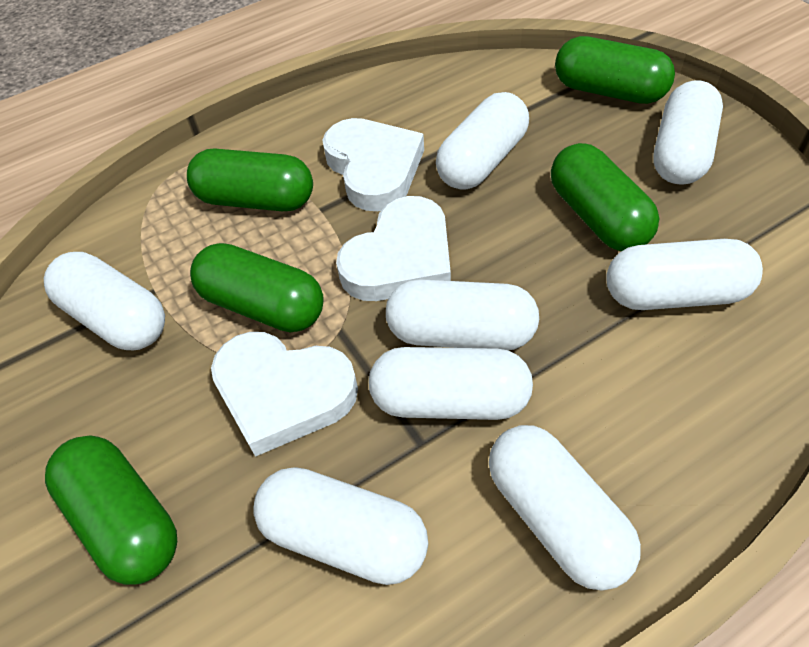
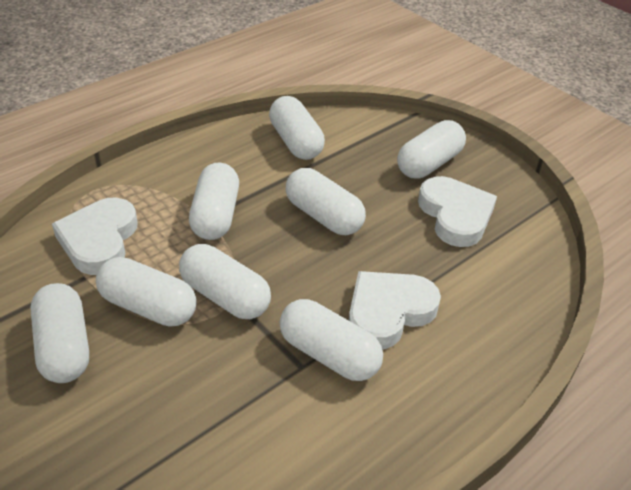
green capsule: 5 -> 0

